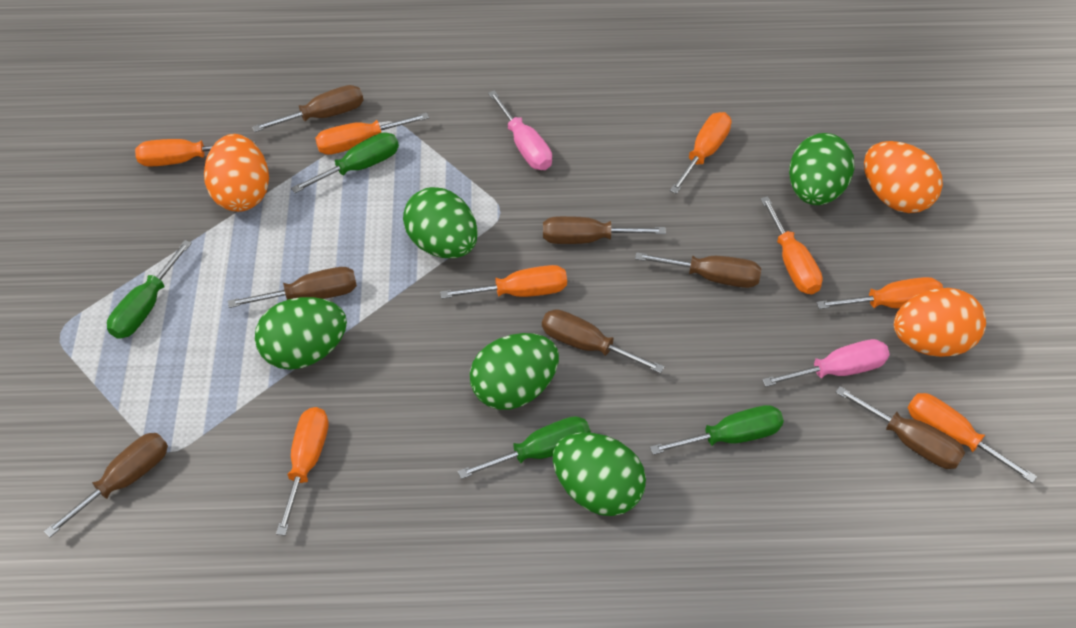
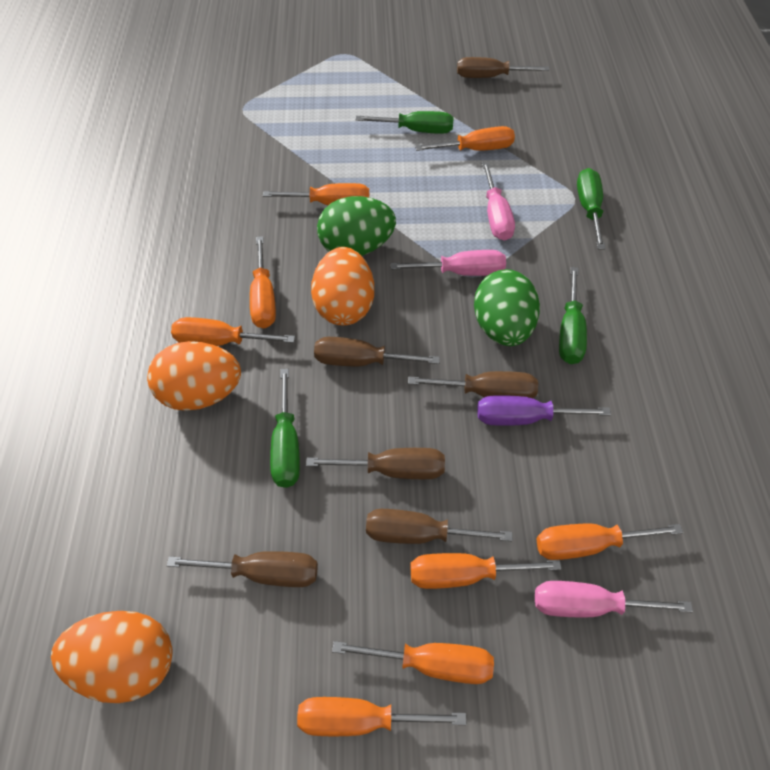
brown screwdriver: 7 -> 6
green egg: 5 -> 2
pink screwdriver: 2 -> 3
purple screwdriver: 0 -> 1

